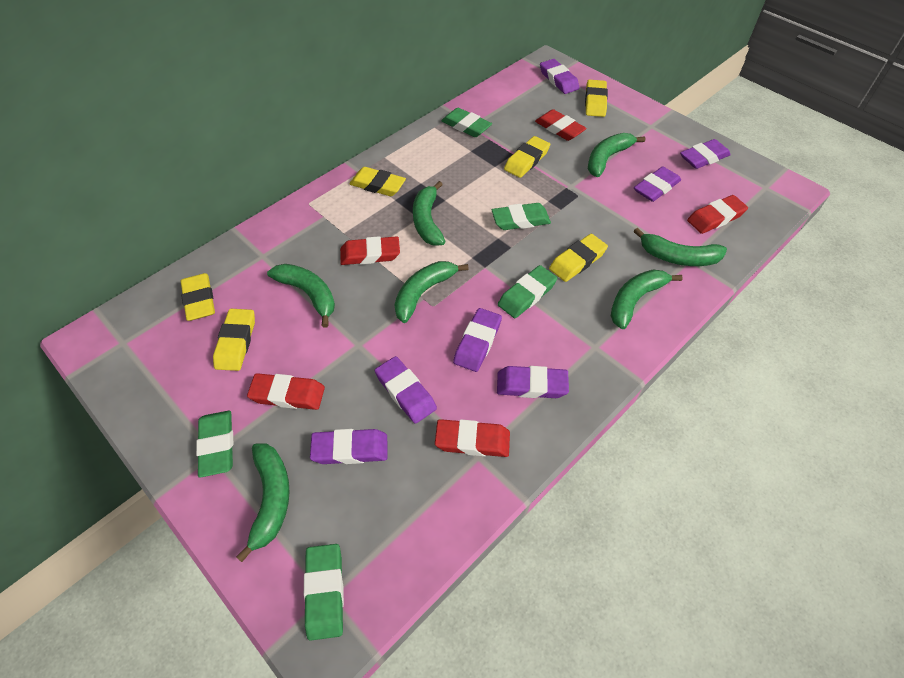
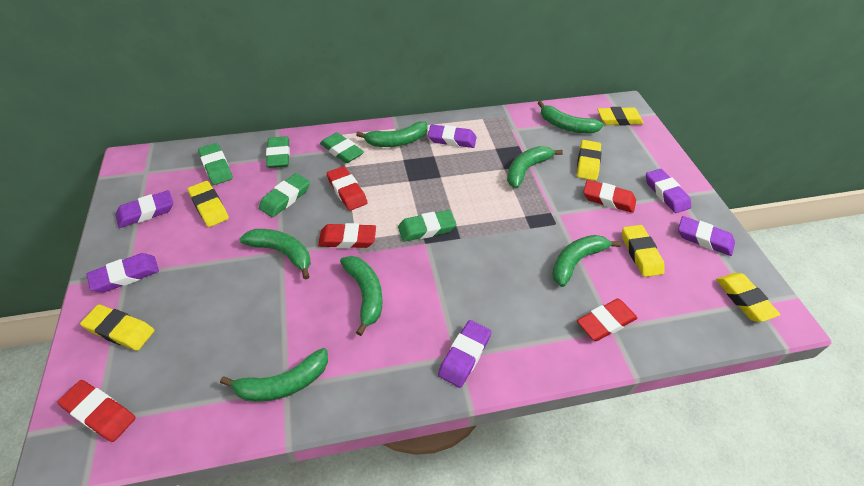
purple eraser: 7 -> 6

